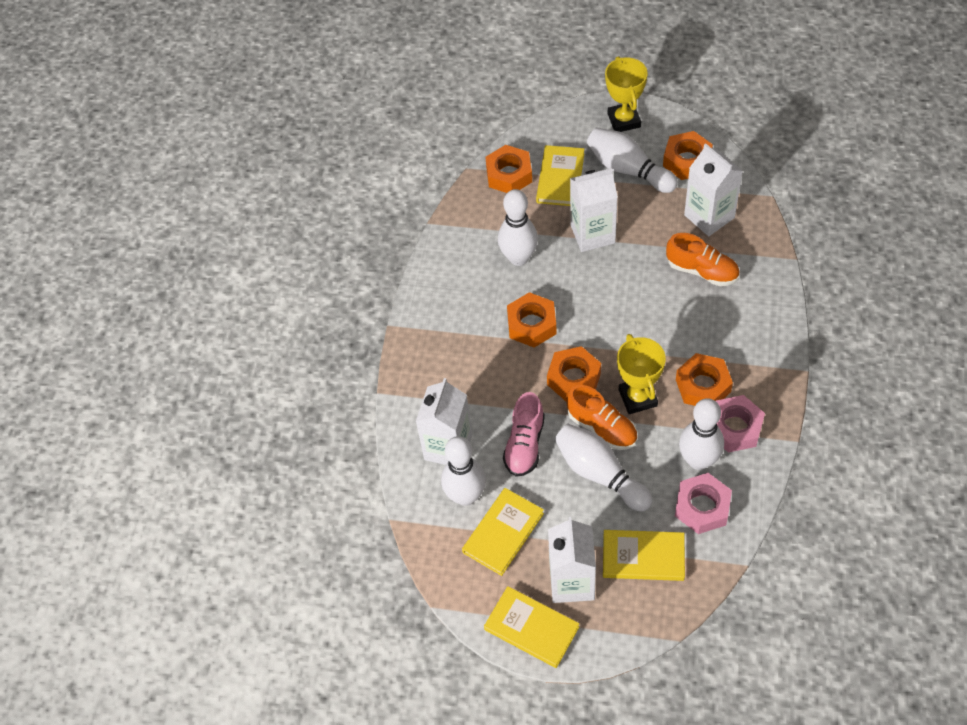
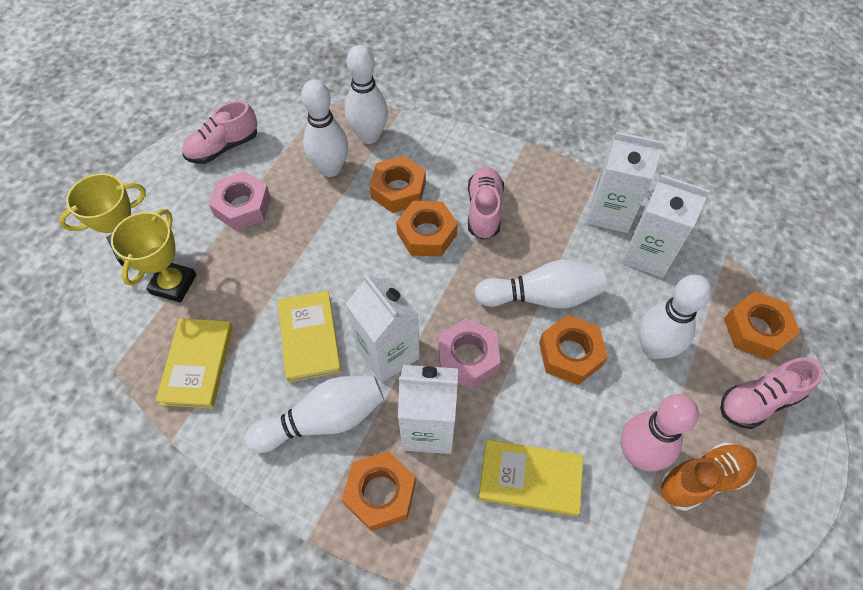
orange shoe: 2 -> 1
pink bowling pin: 0 -> 1
pink shoe: 1 -> 3
yellow book: 4 -> 3

